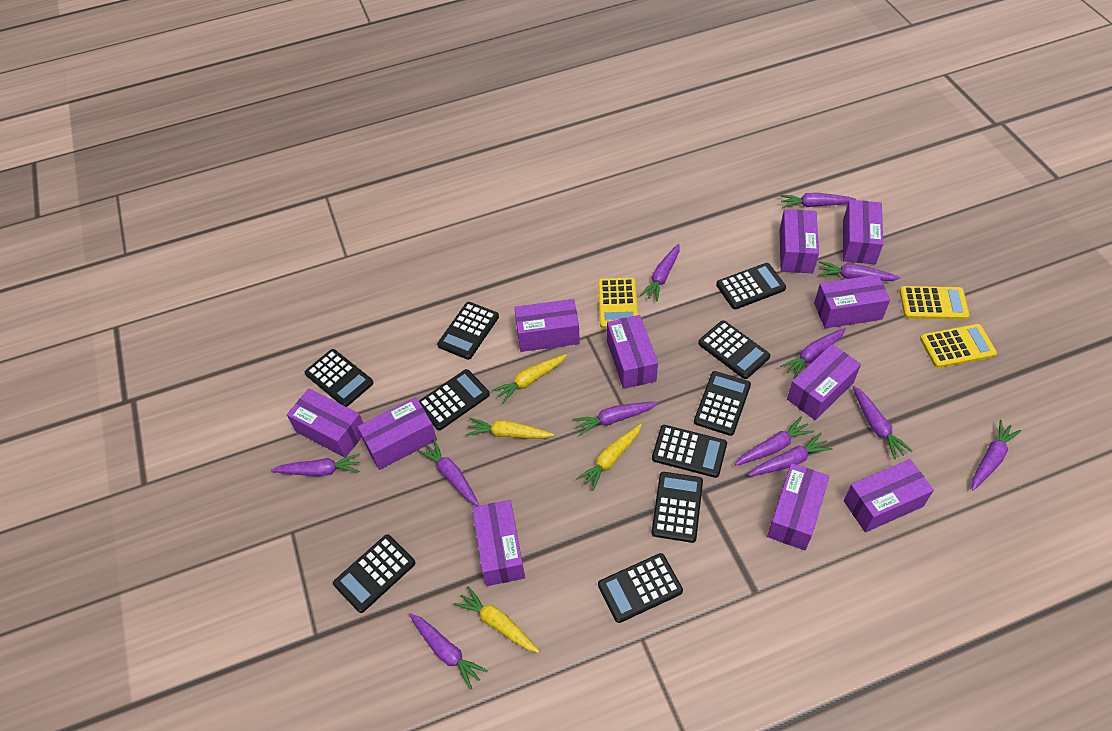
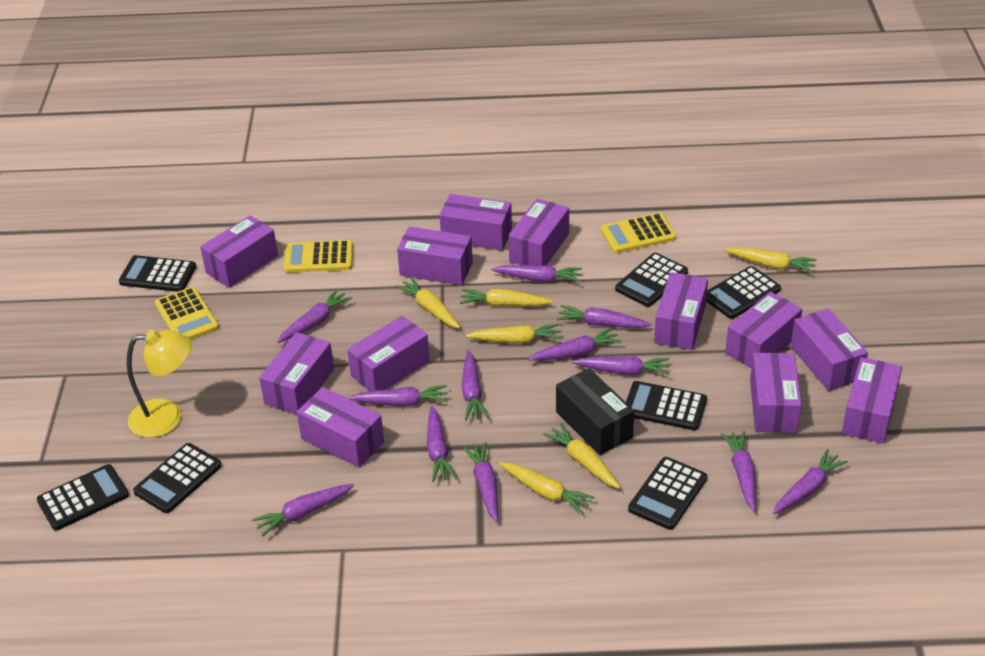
black box: 0 -> 1
black calculator: 10 -> 7
purple box: 11 -> 12
yellow carrot: 4 -> 6
yellow lamp: 0 -> 1

